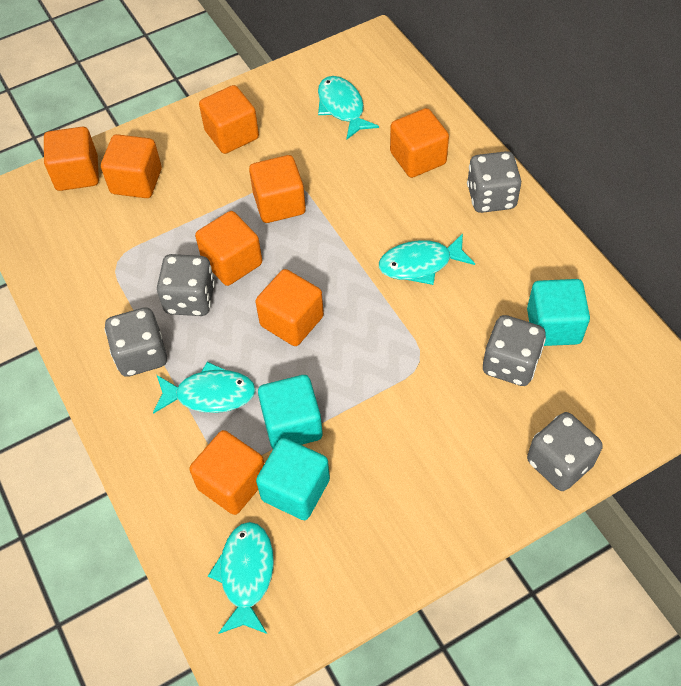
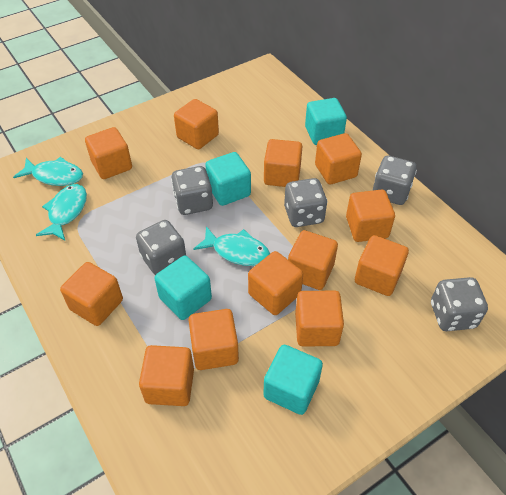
orange cube: 8 -> 12
turquoise cube: 3 -> 4
turquoise fish: 4 -> 3

